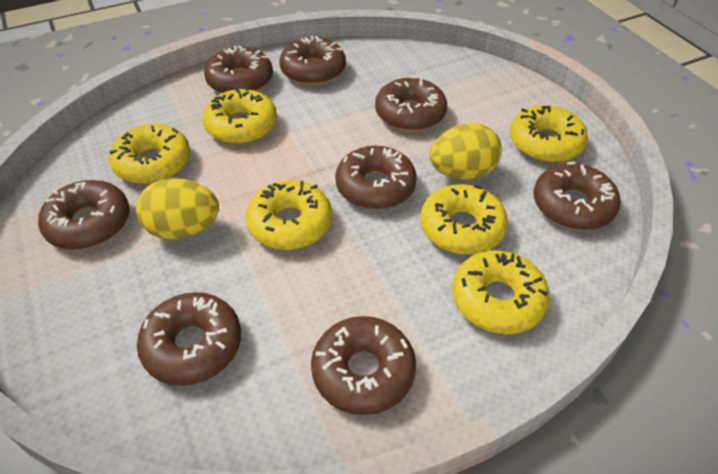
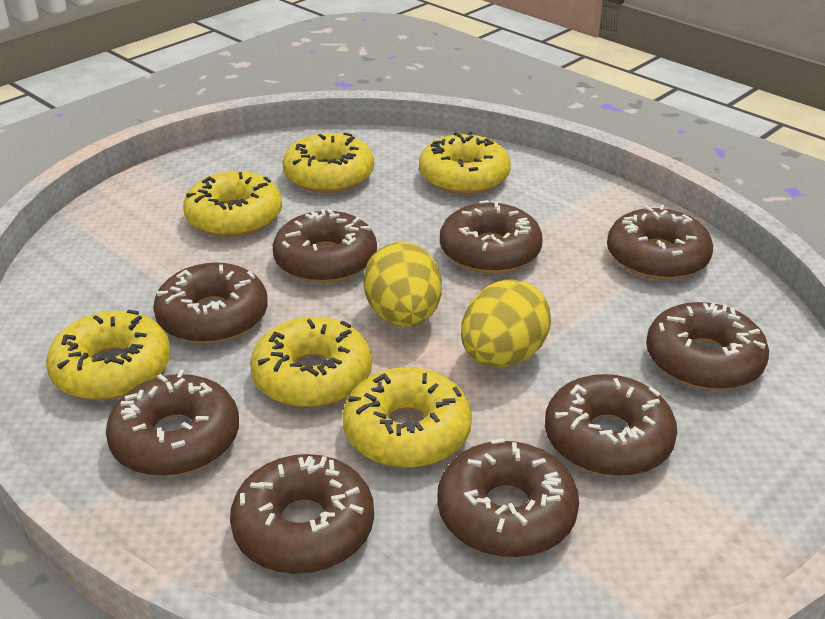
brown donut: 8 -> 9

